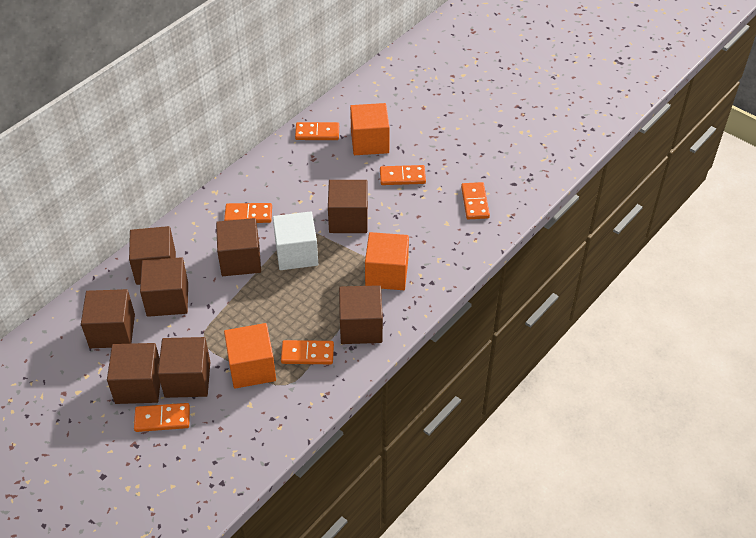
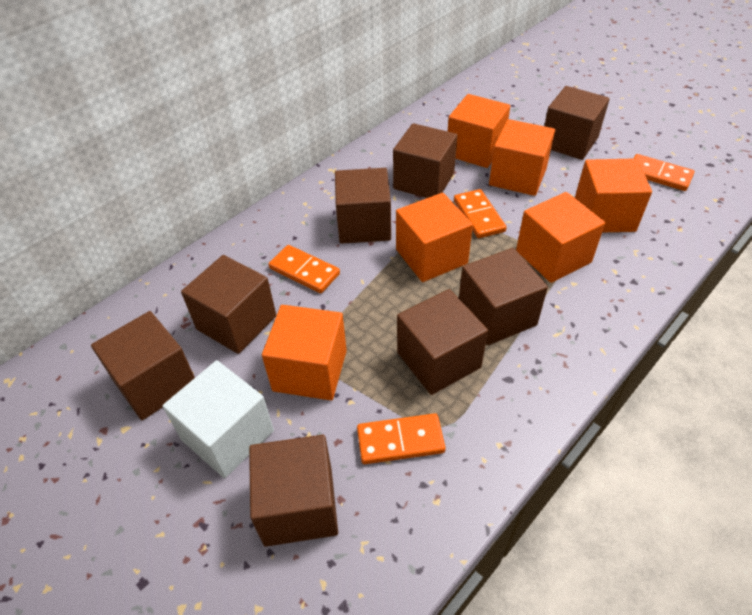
orange cube: 3 -> 6
orange domino: 6 -> 4

